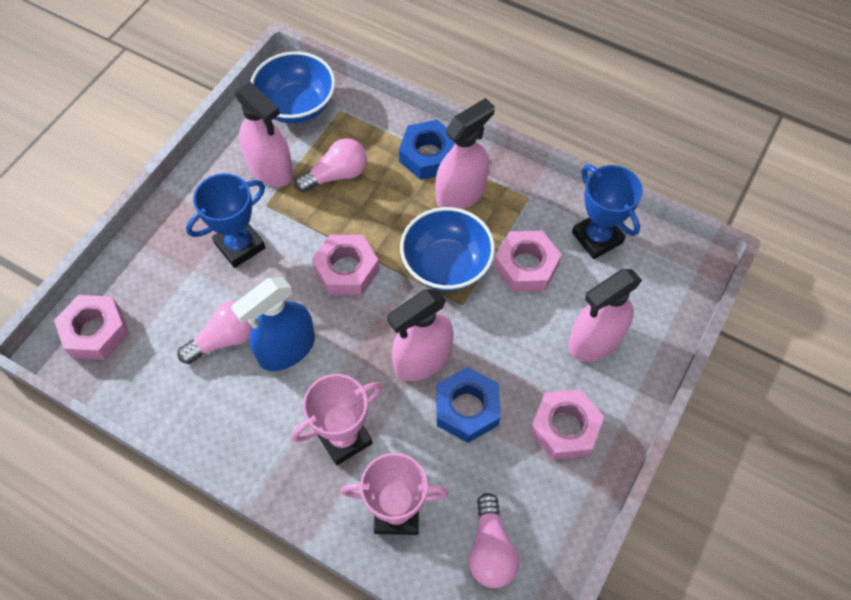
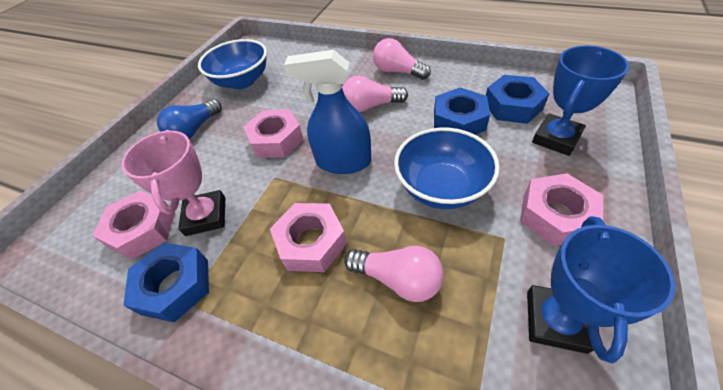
blue light bulb: 0 -> 1
blue nut: 2 -> 3
pink spray bottle: 4 -> 0
pink trophy: 2 -> 1

